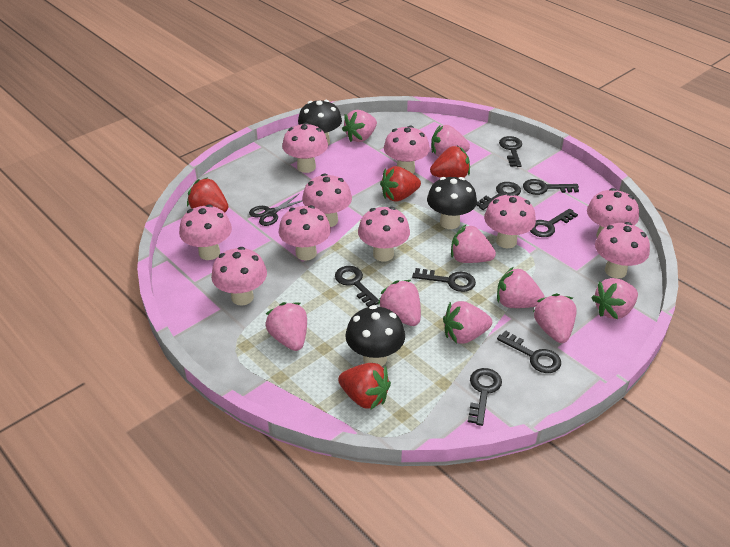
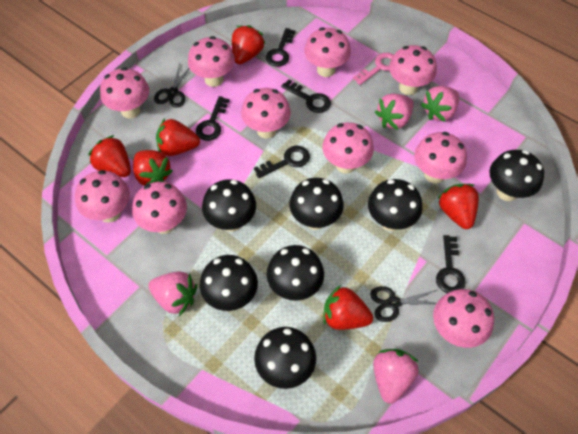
black key: 8 -> 5
black mushroom: 3 -> 7
black scissors: 1 -> 2
pink key: 0 -> 1
pink strawberry: 9 -> 4
red strawberry: 4 -> 6

